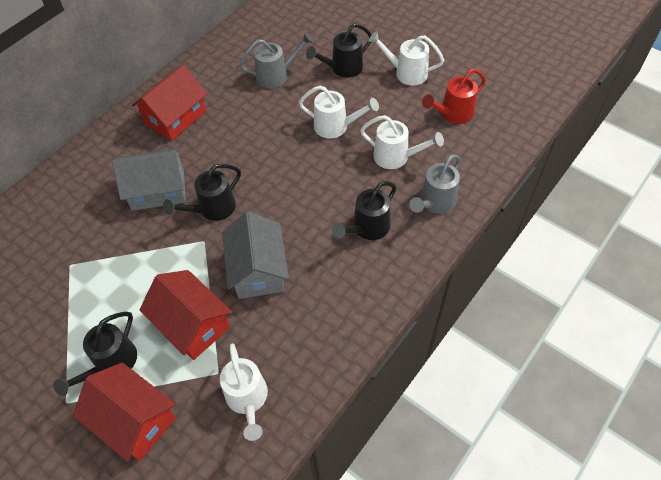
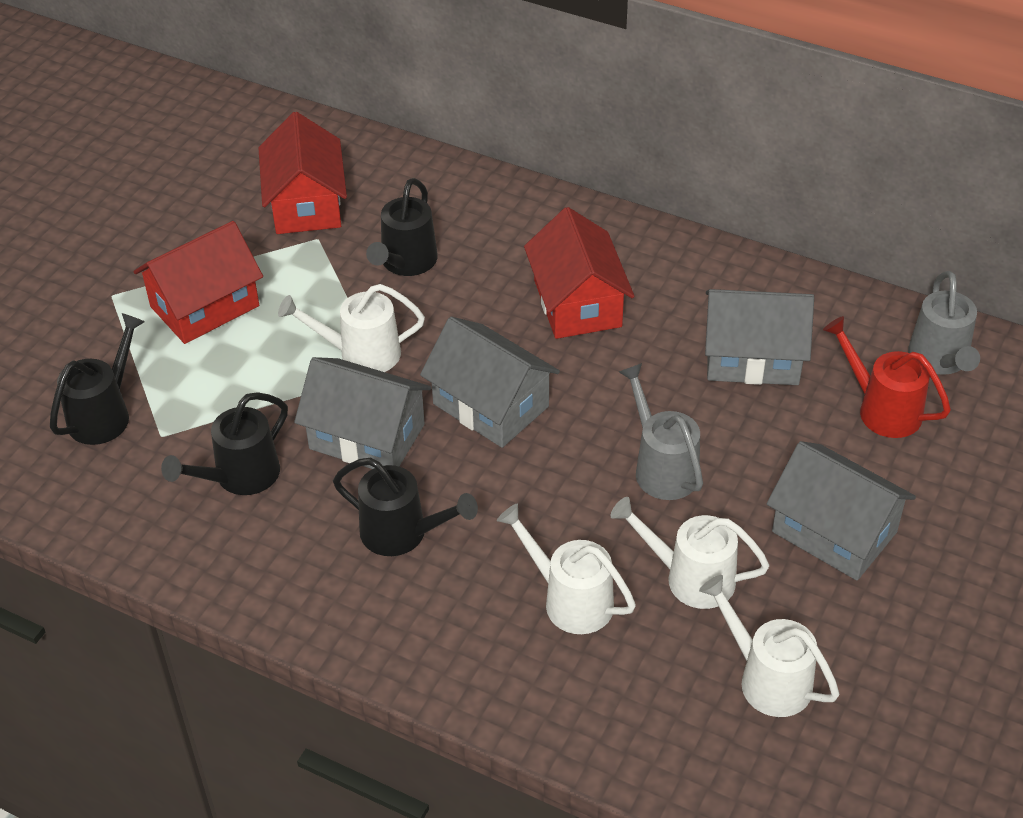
grey house: 2 -> 4

